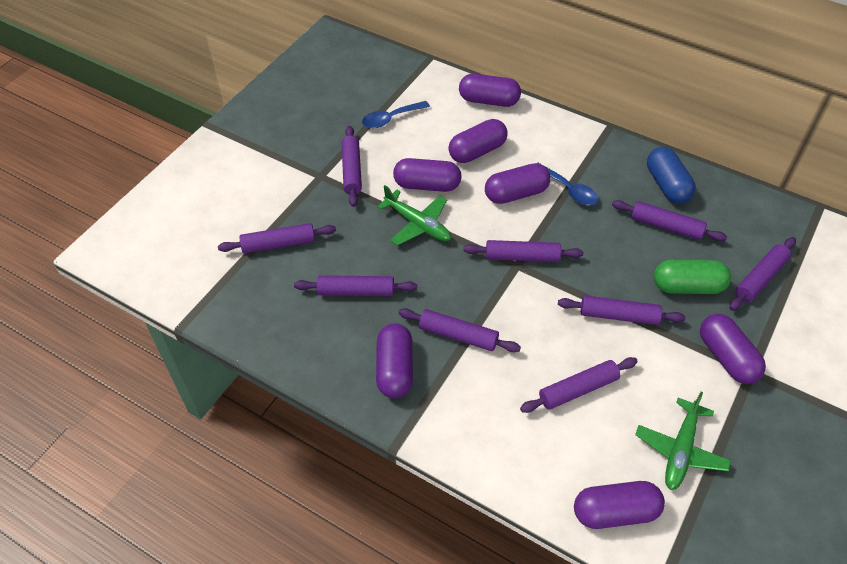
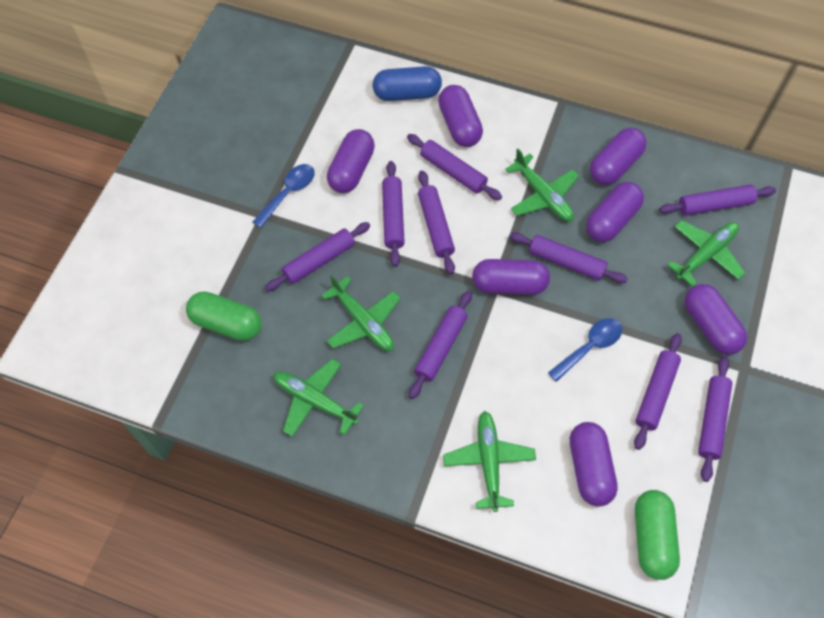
green capsule: 1 -> 2
green plane: 2 -> 5

